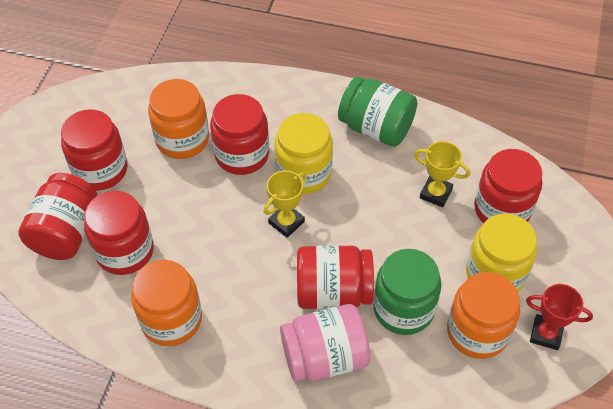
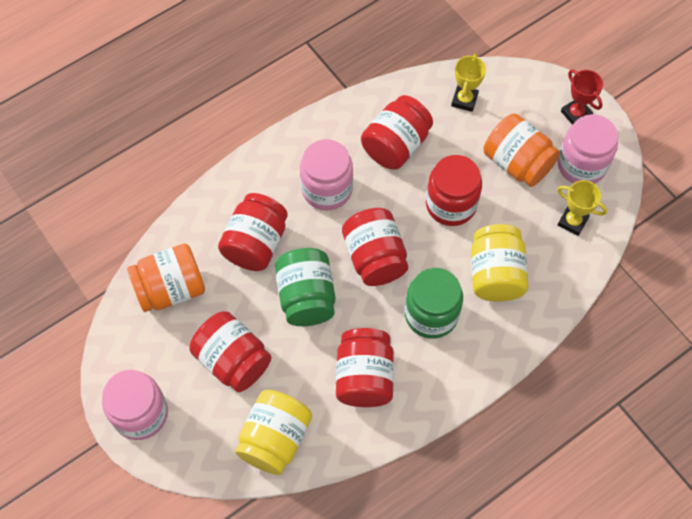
orange jar: 3 -> 2
pink jar: 1 -> 3

